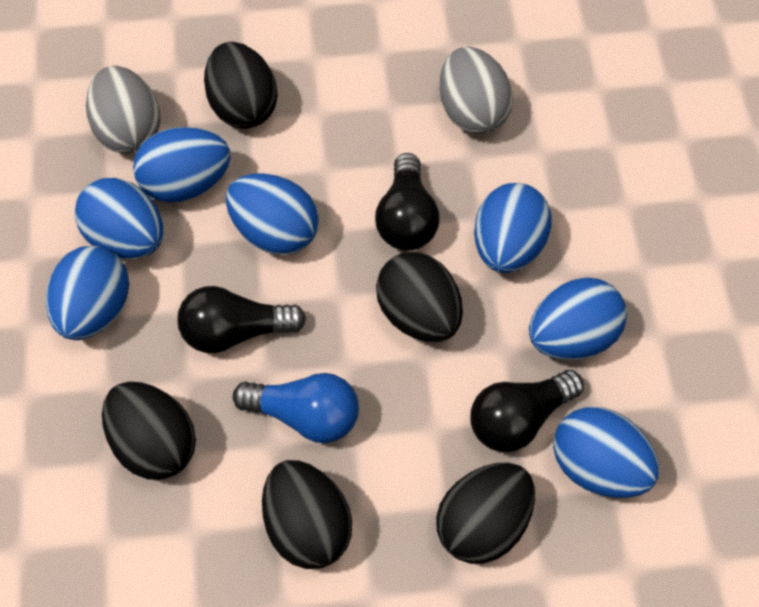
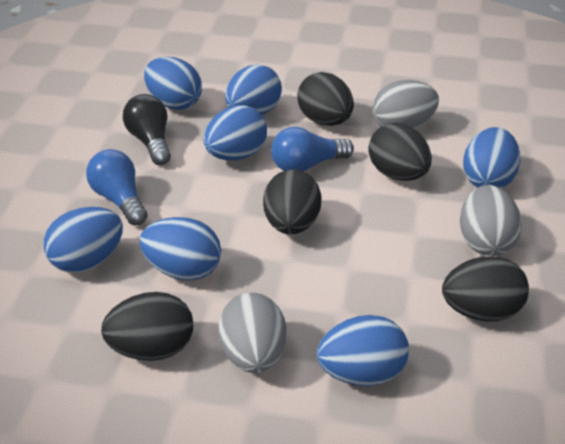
black light bulb: 3 -> 1
blue light bulb: 1 -> 2
grey egg: 2 -> 3

